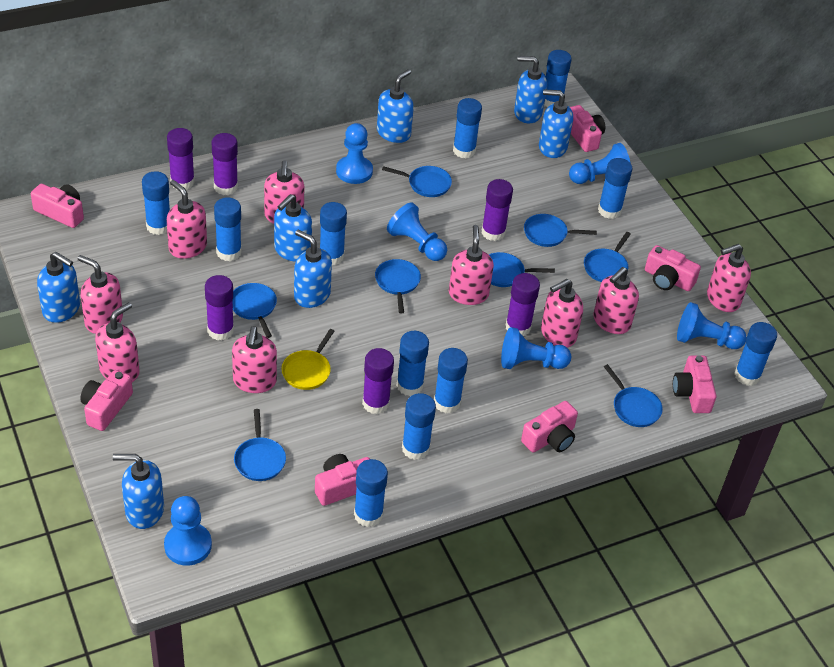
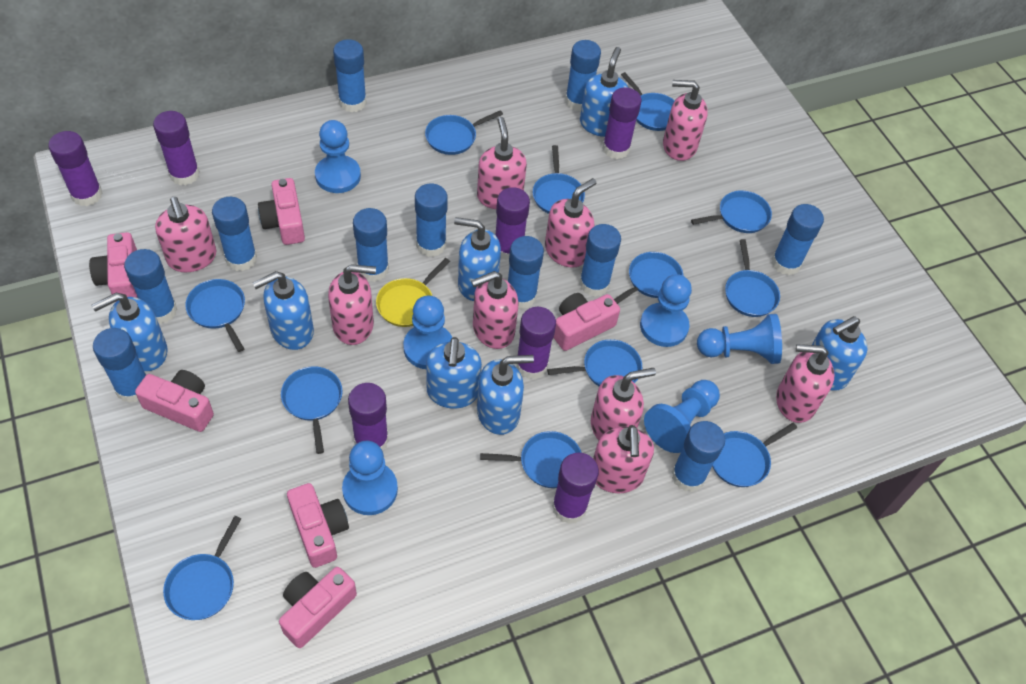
blue pan: 8 -> 12
pink camera: 7 -> 6
purple glue stick: 6 -> 7

